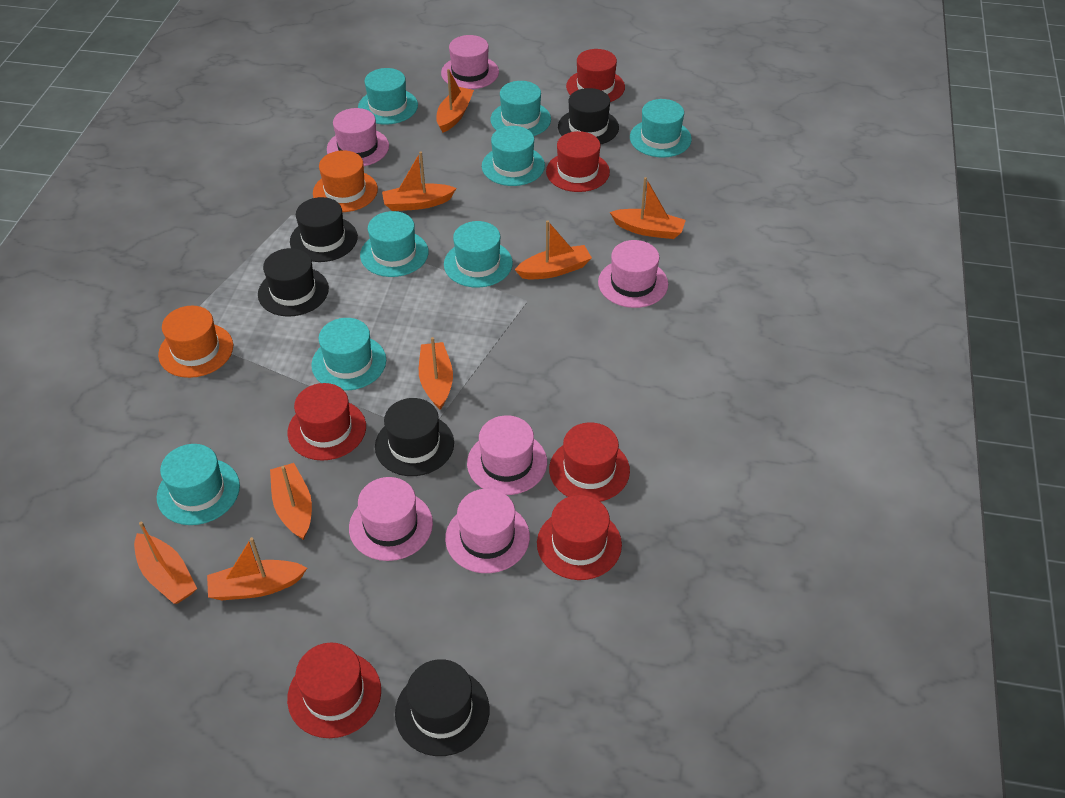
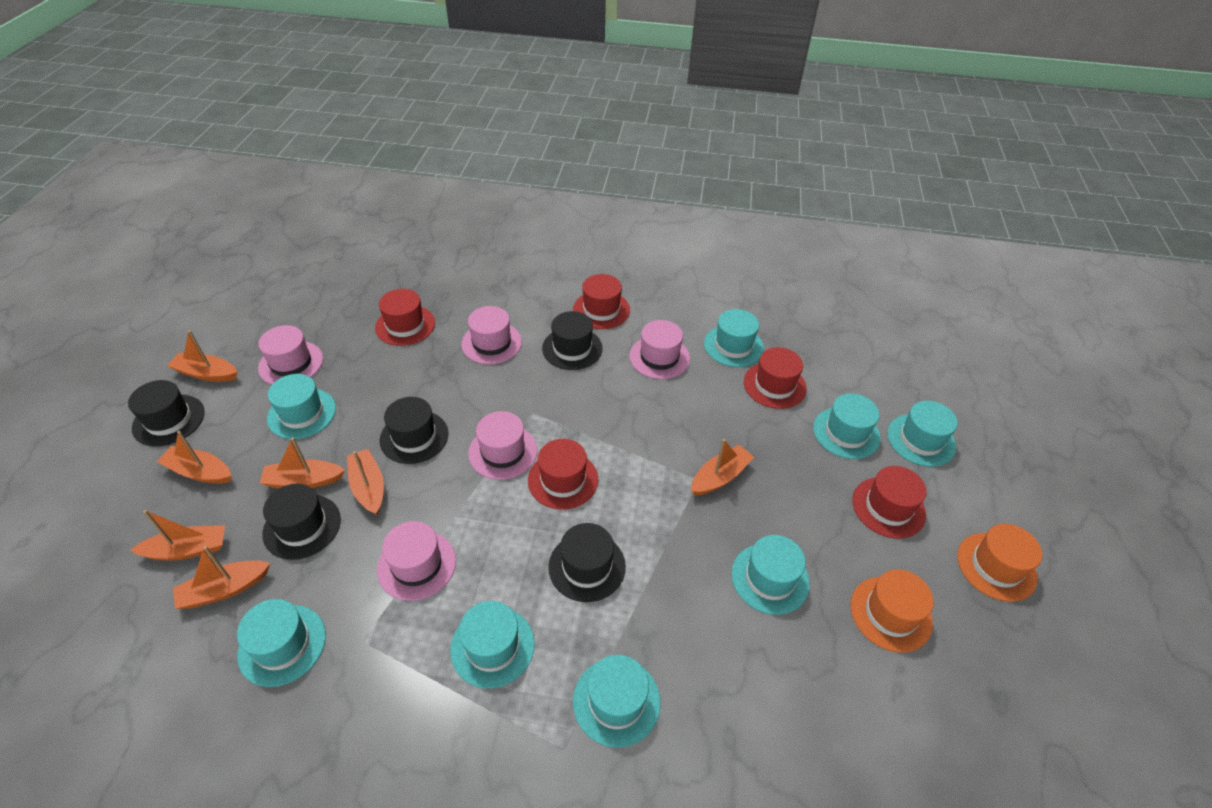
orange boat: 8 -> 7
pink hat: 6 -> 5
red hat: 6 -> 5

